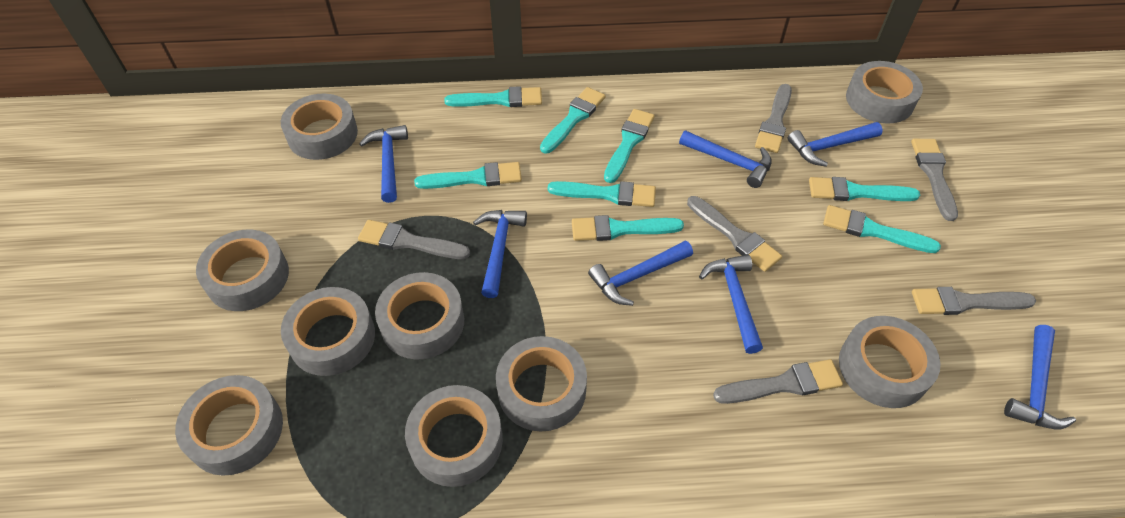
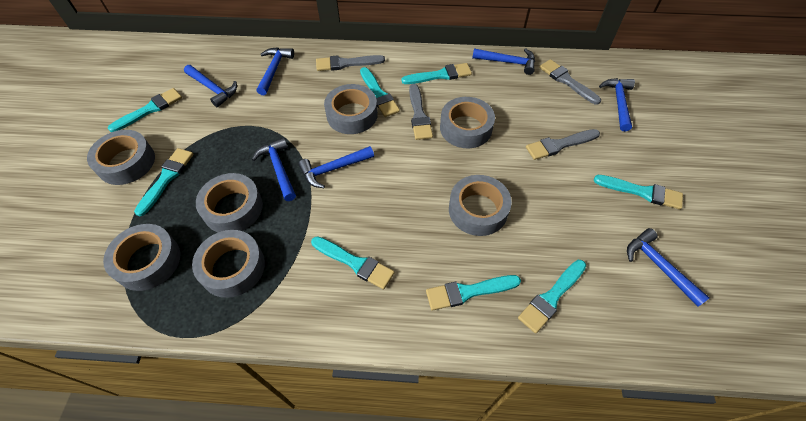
grey brush: 6 -> 4
grey tape: 9 -> 7

